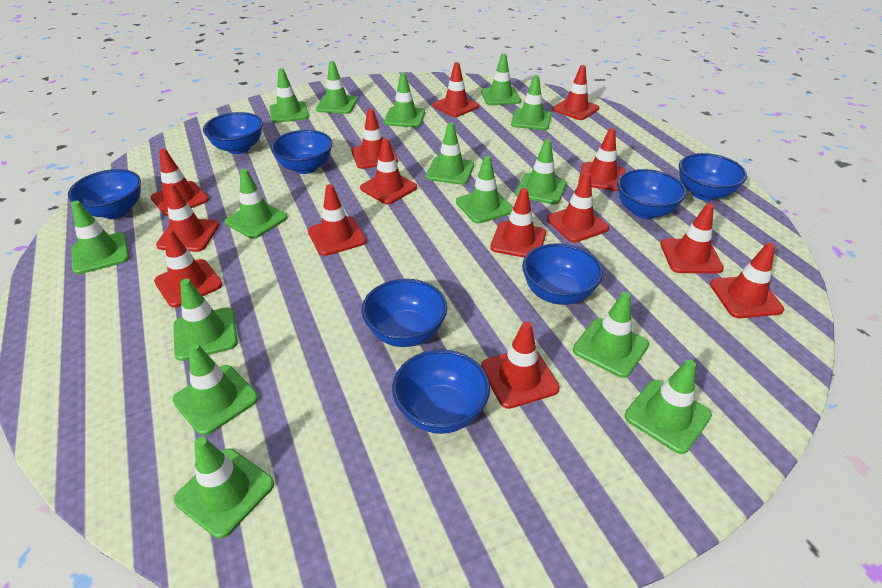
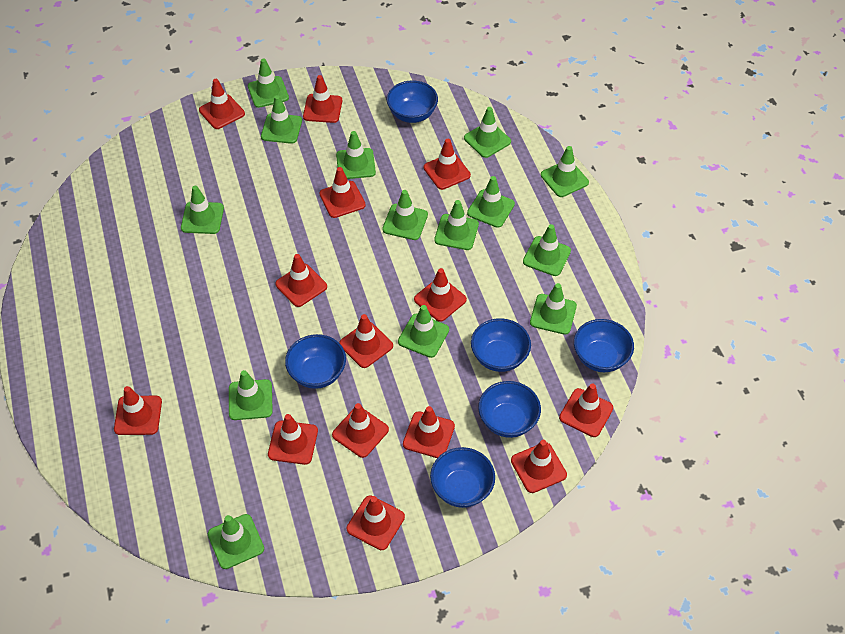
blue bowl: 8 -> 6
green traffic cone: 15 -> 14

